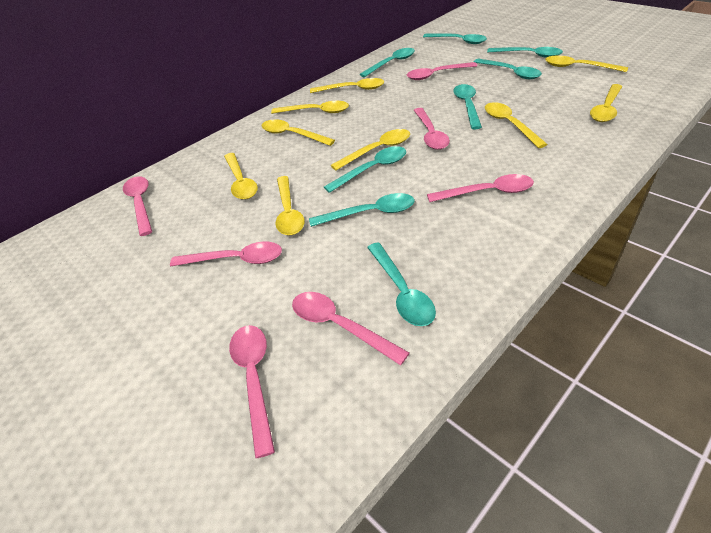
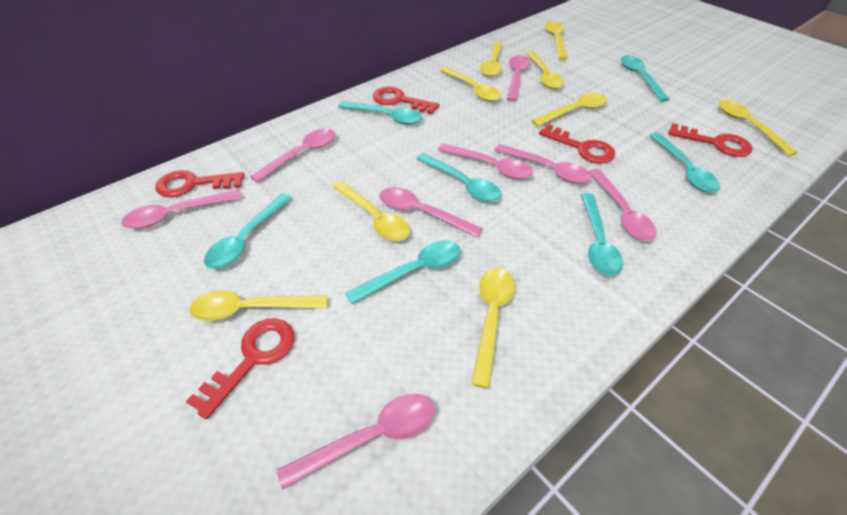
pink spoon: 7 -> 8
red key: 0 -> 5
turquoise spoon: 8 -> 7

